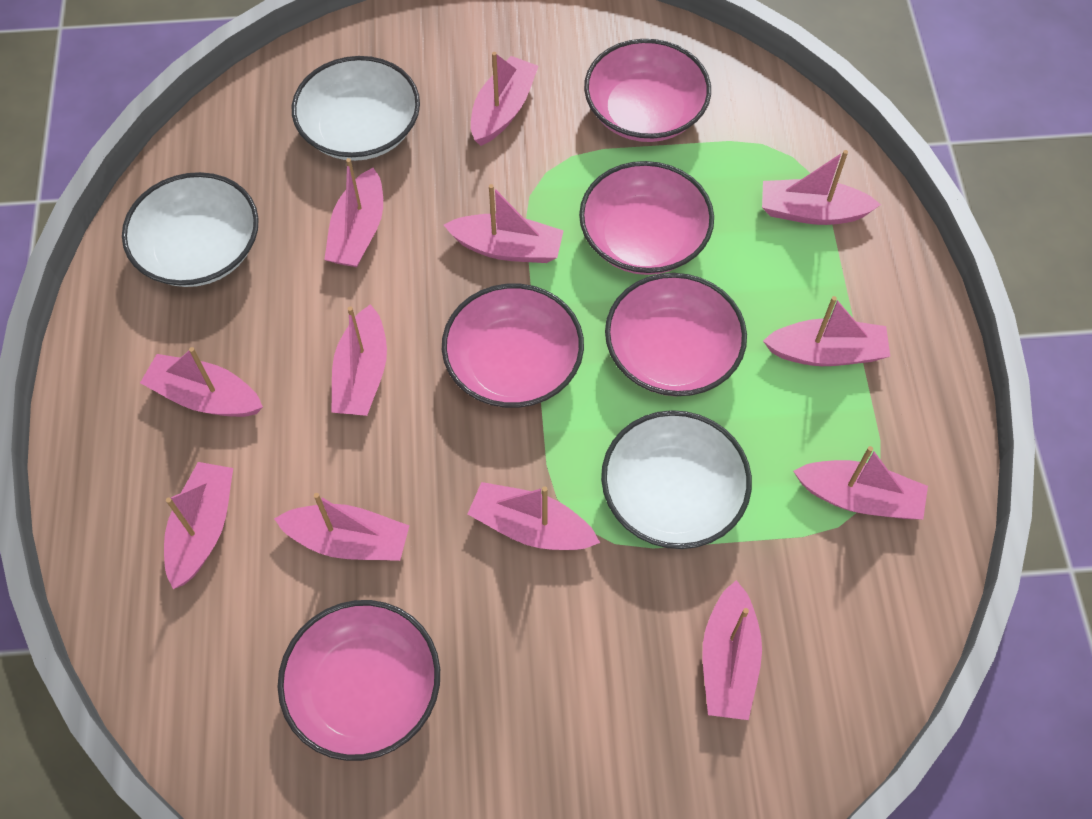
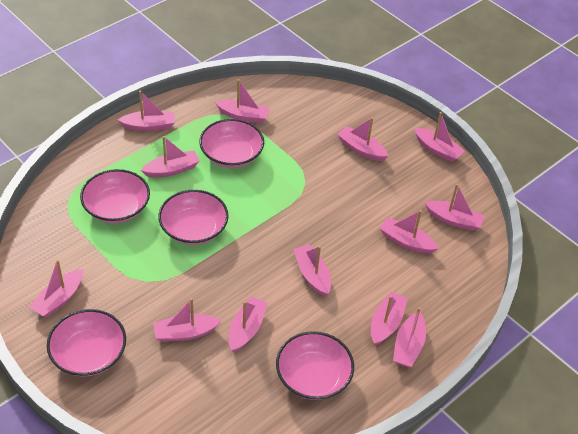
pink boat: 12 -> 13
white bowl: 3 -> 0

